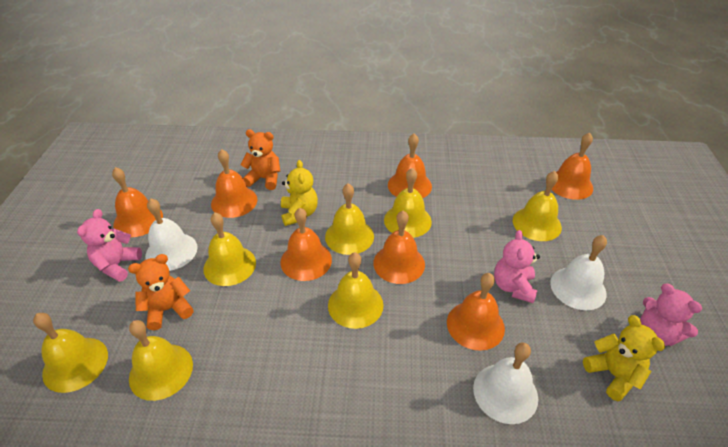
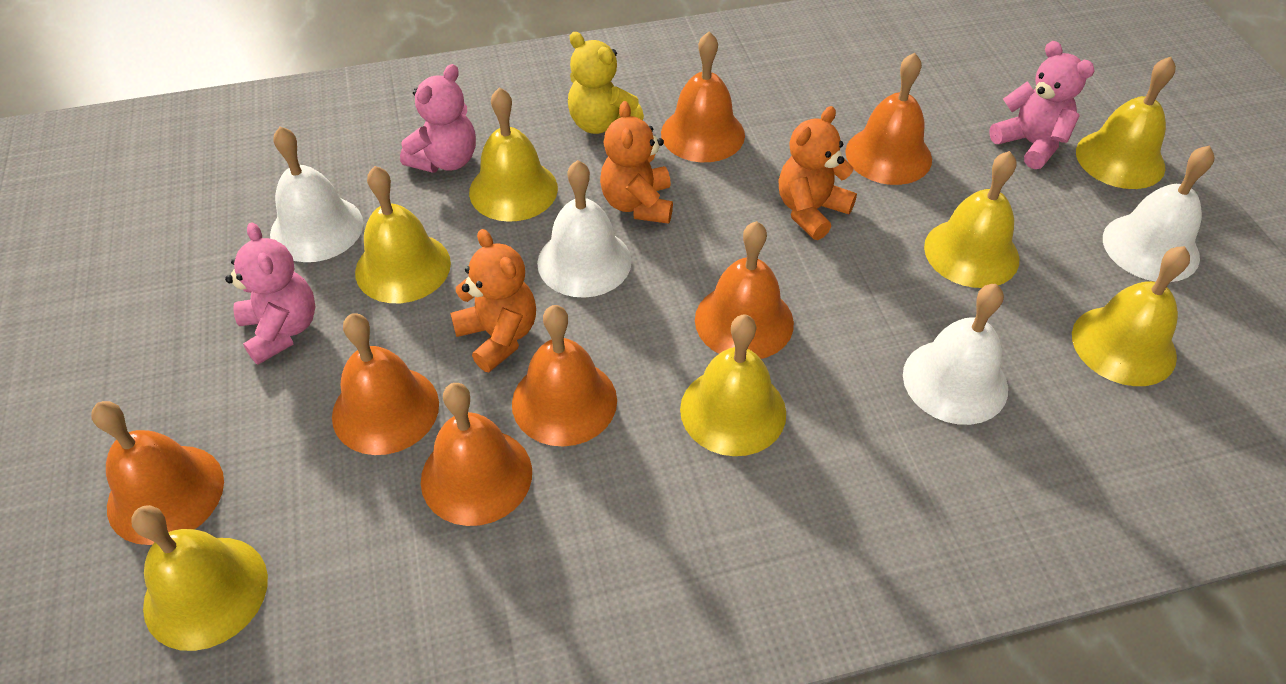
orange teddy bear: 2 -> 3
white bell: 3 -> 4
yellow teddy bear: 2 -> 1

